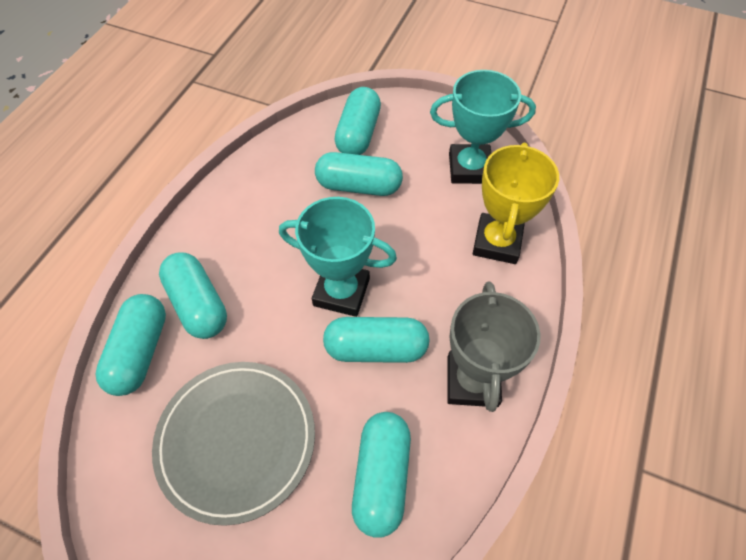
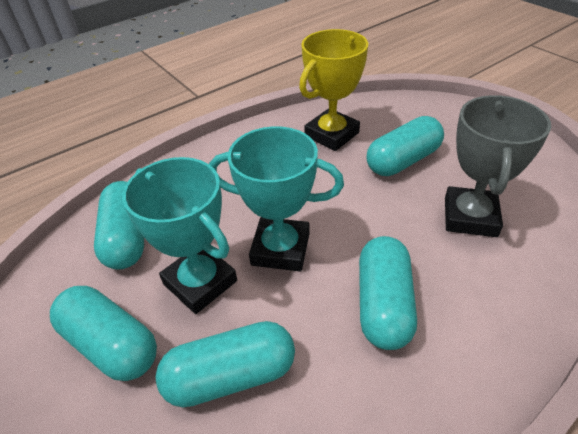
grey plate: 1 -> 0
turquoise capsule: 6 -> 5

